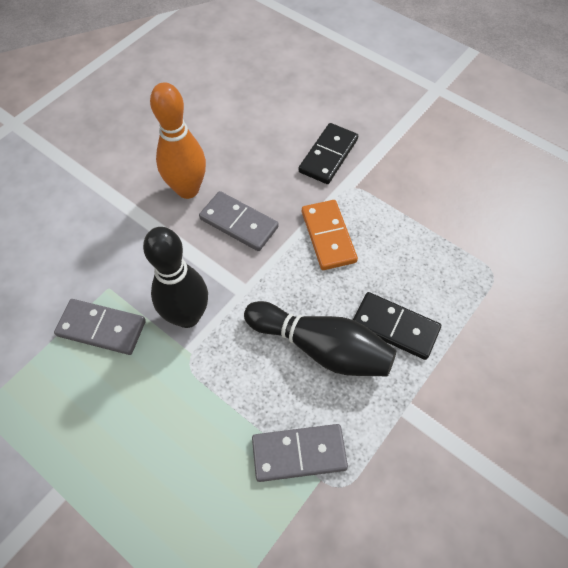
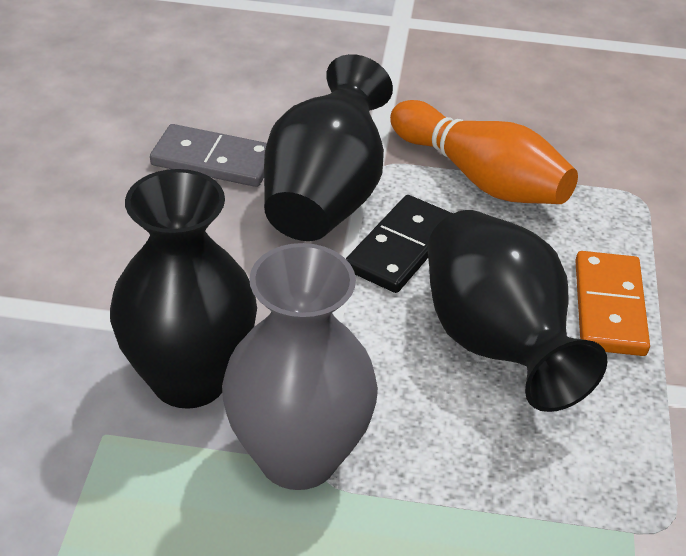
black bowling pin: 2 -> 0
black domino: 2 -> 1
black vase: 0 -> 3
grey domino: 3 -> 1
grey vase: 0 -> 1

